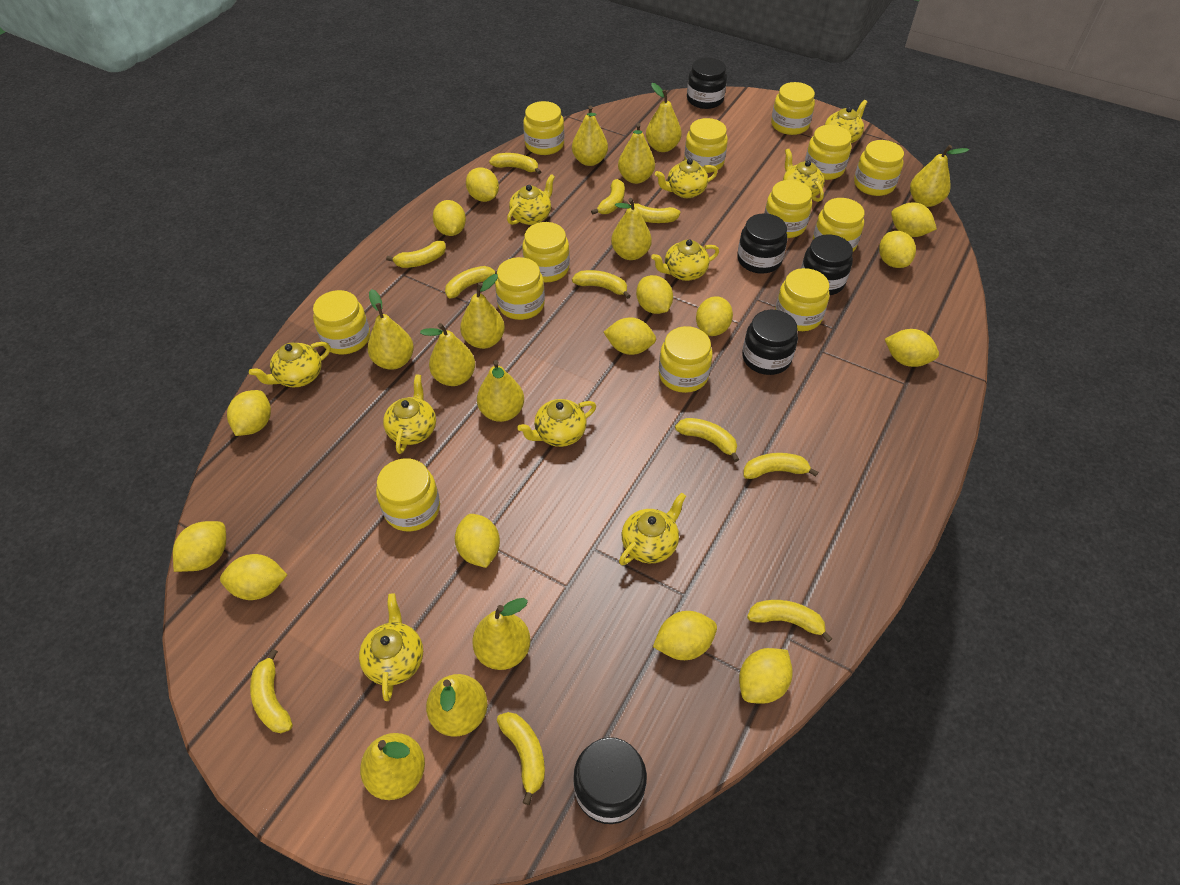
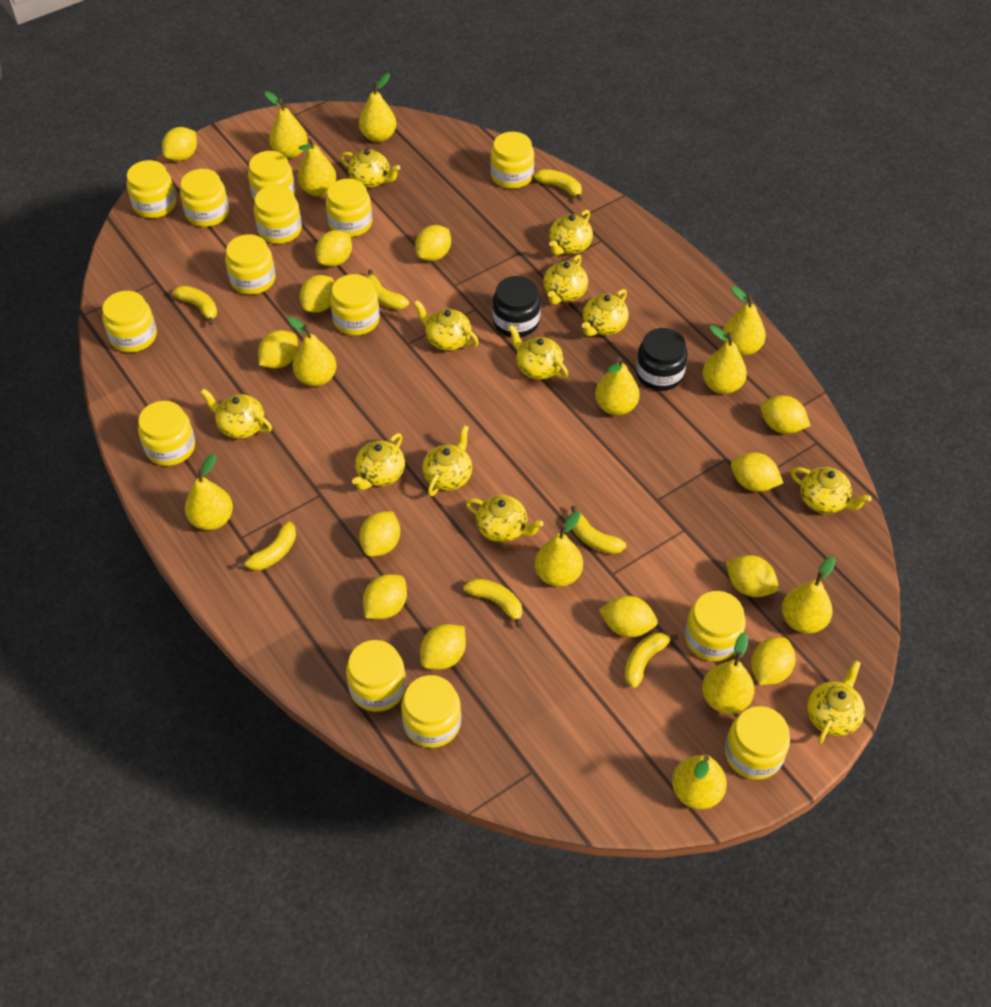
black jar: 5 -> 2
yellow banana: 11 -> 7
yellow jar: 13 -> 14
yellow lemon: 14 -> 13
yellow teapot: 10 -> 12

